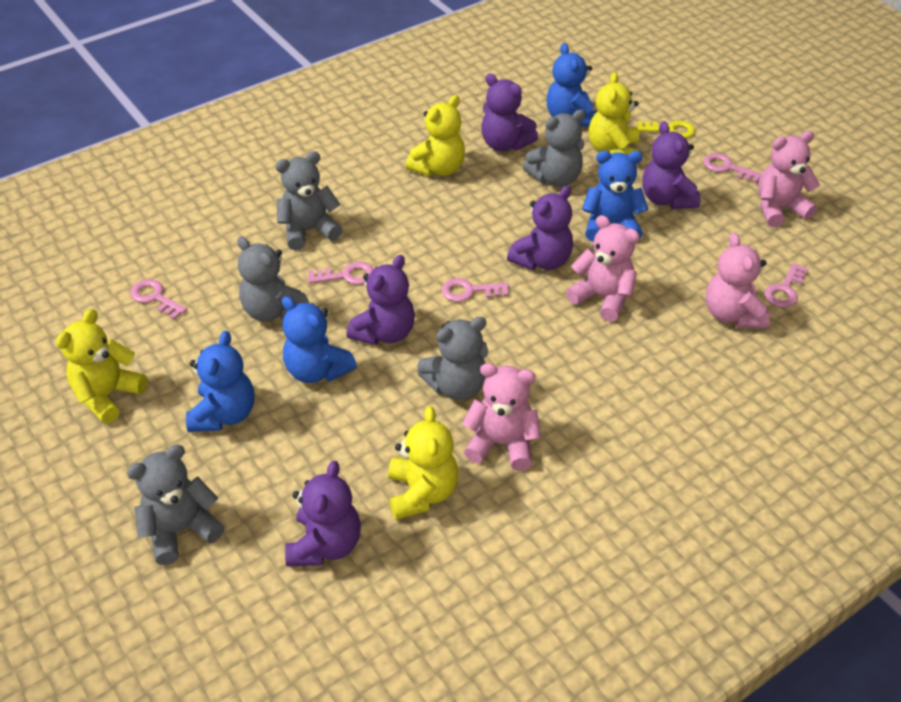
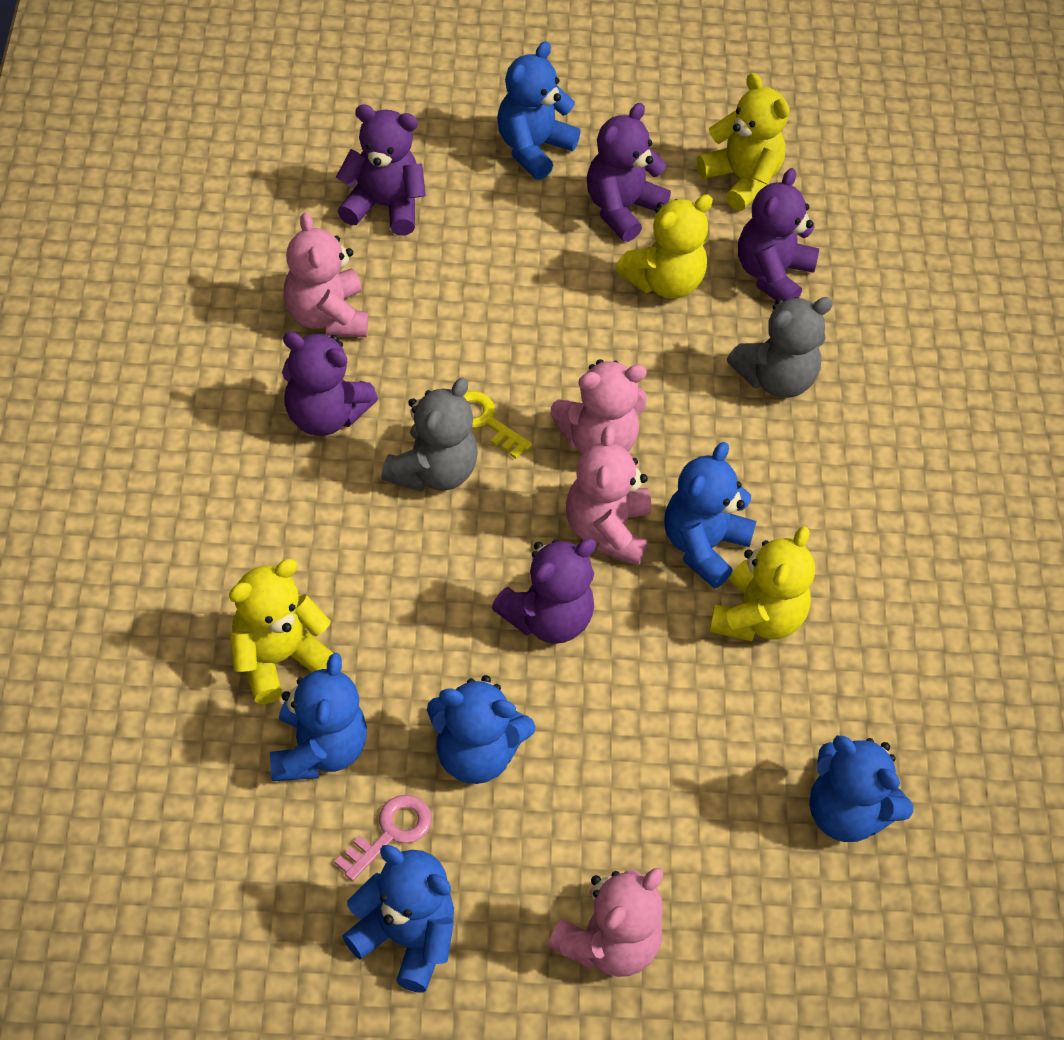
blue teddy bear: 4 -> 6
grey teddy bear: 5 -> 2
pink key: 5 -> 1

